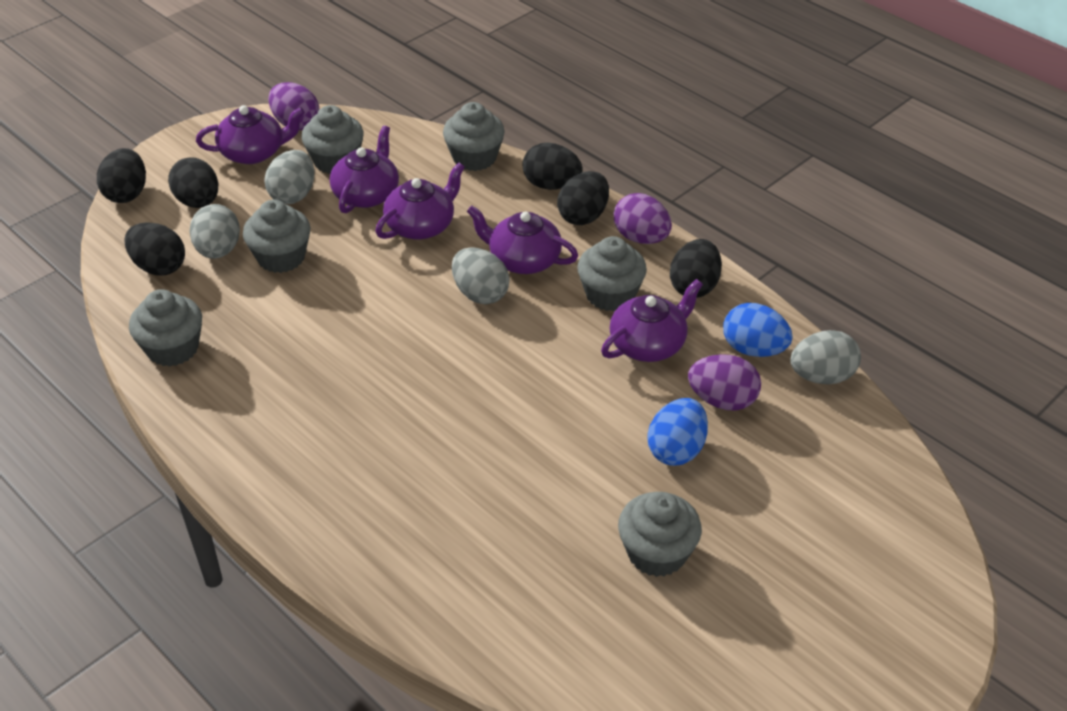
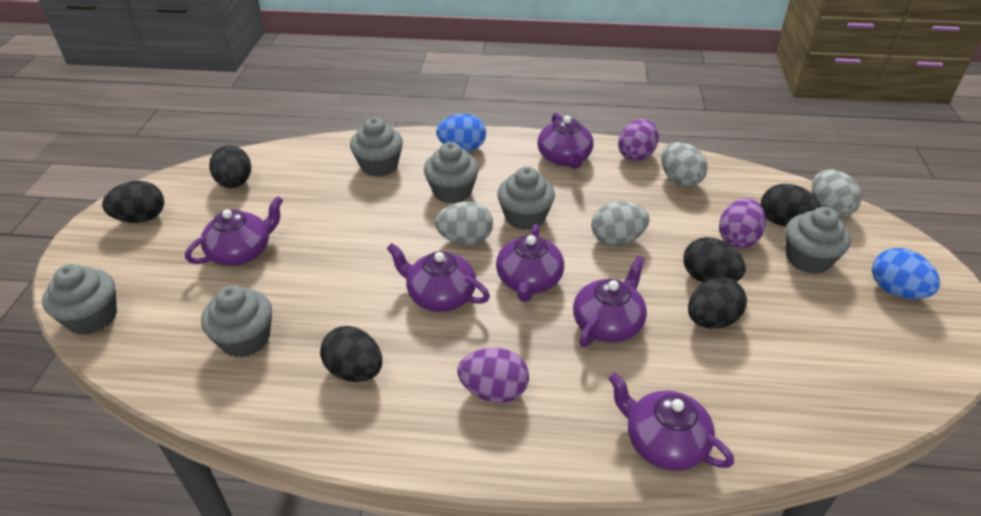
purple teapot: 5 -> 6

